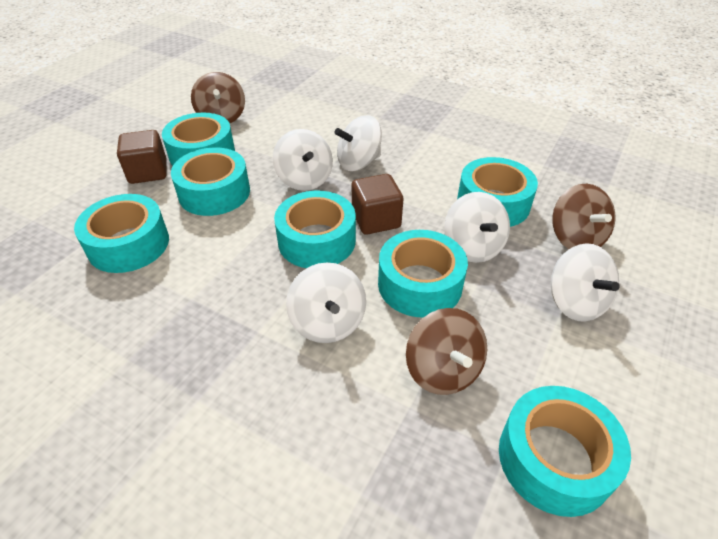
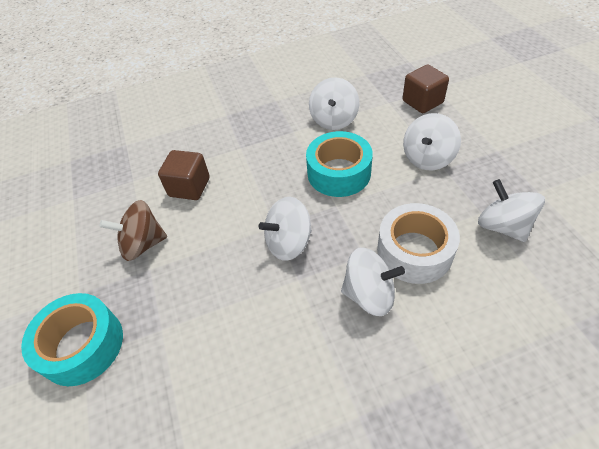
brown spinning top: 3 -> 1
turquoise tape: 7 -> 2
white tape: 0 -> 1

